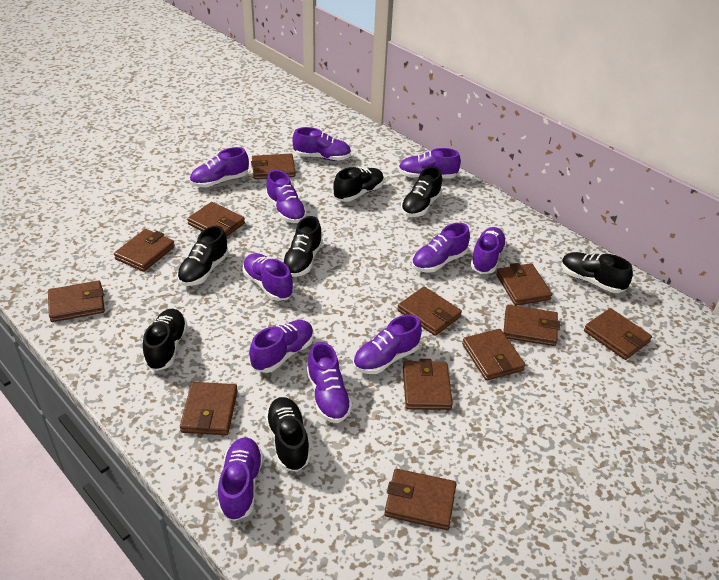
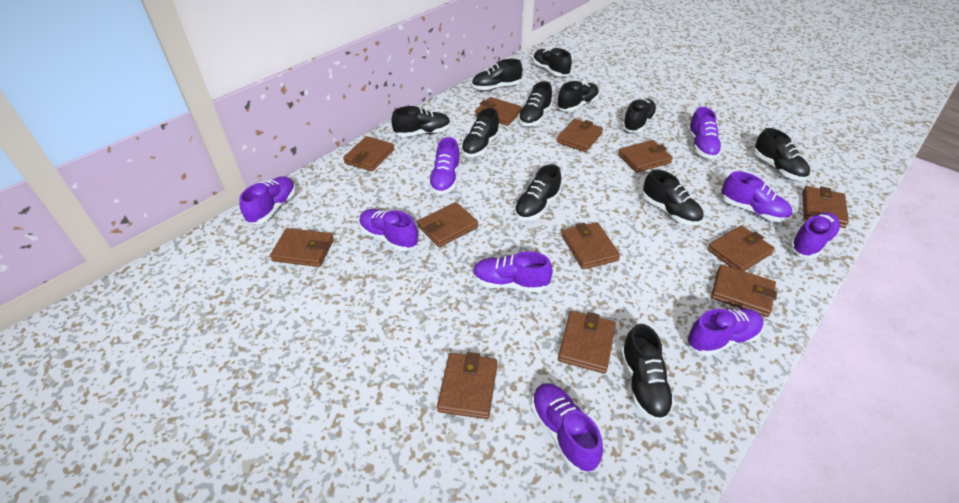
black shoe: 7 -> 11
purple shoe: 11 -> 9

